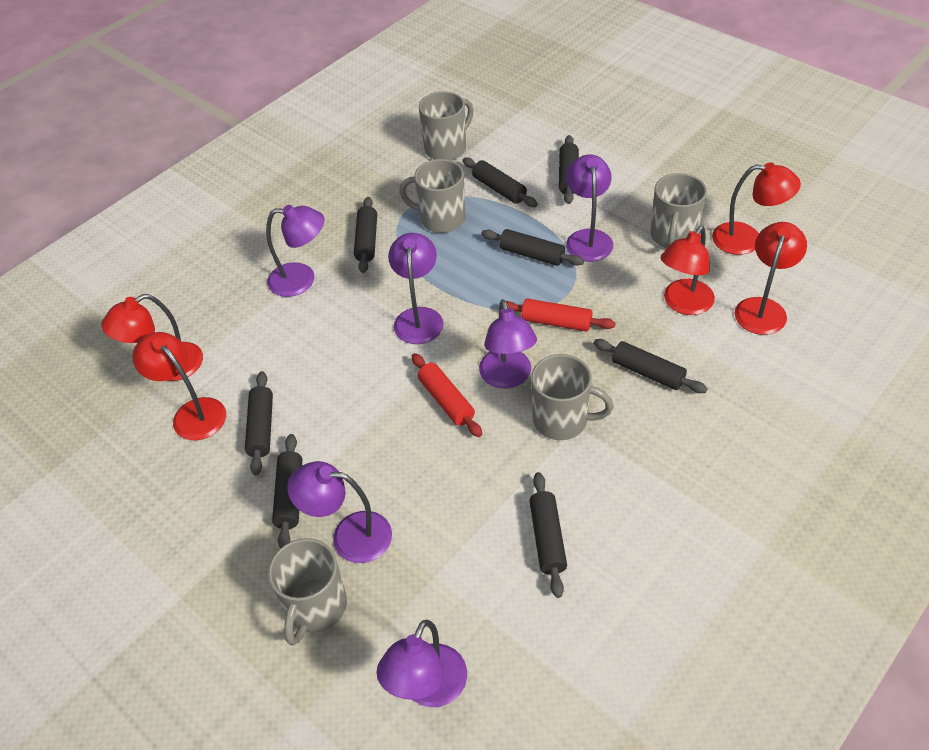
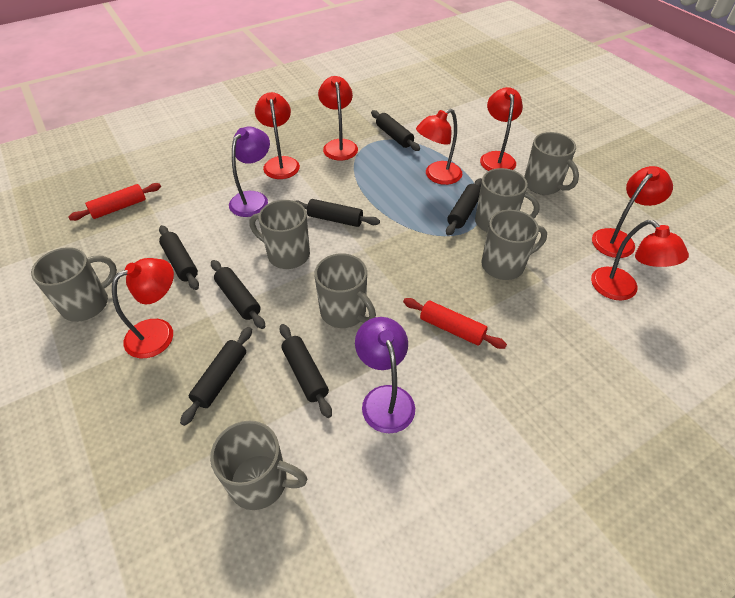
black rolling pin: 8 -> 7
grey mug: 5 -> 7
purple lamp: 6 -> 2
red lamp: 5 -> 7

